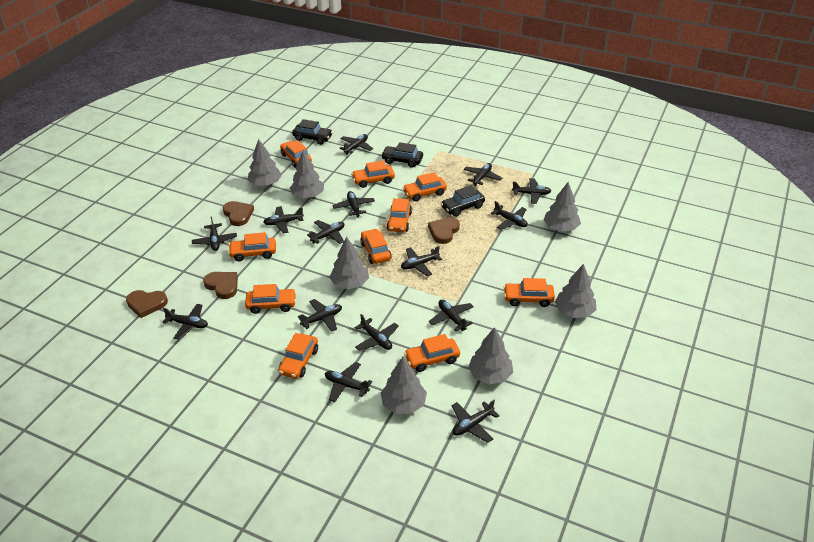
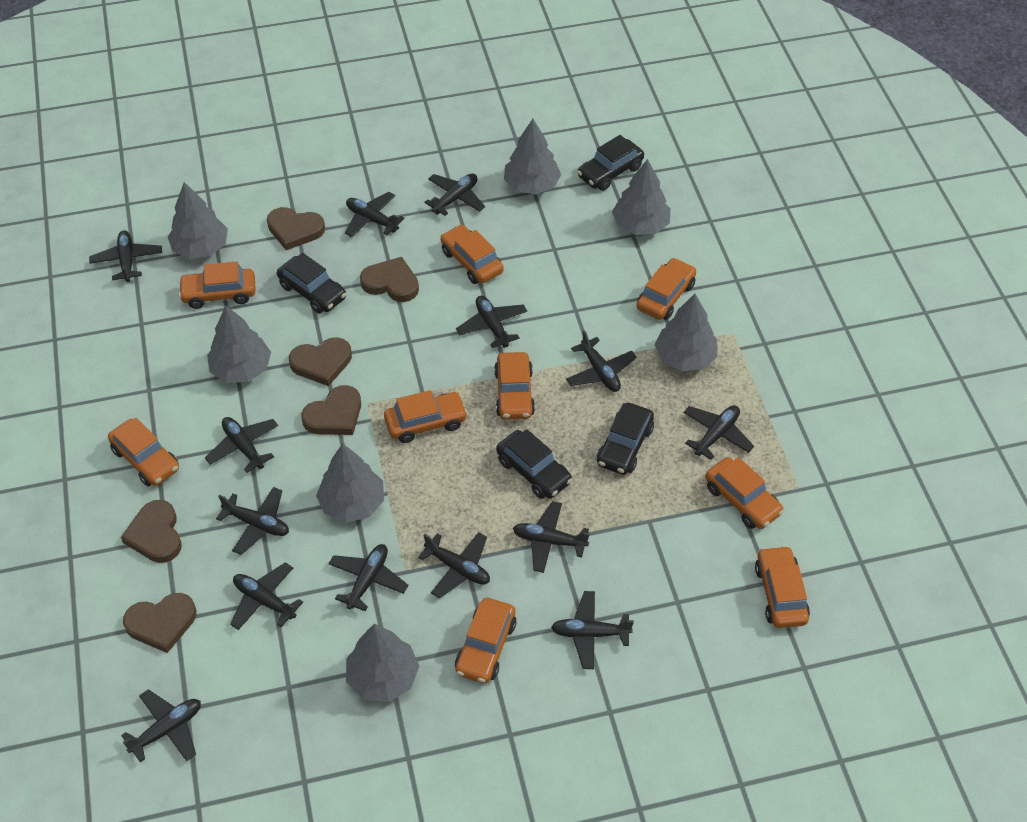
black car: 3 -> 4
black plane: 15 -> 14
brown heart: 4 -> 6
orange car: 10 -> 9

